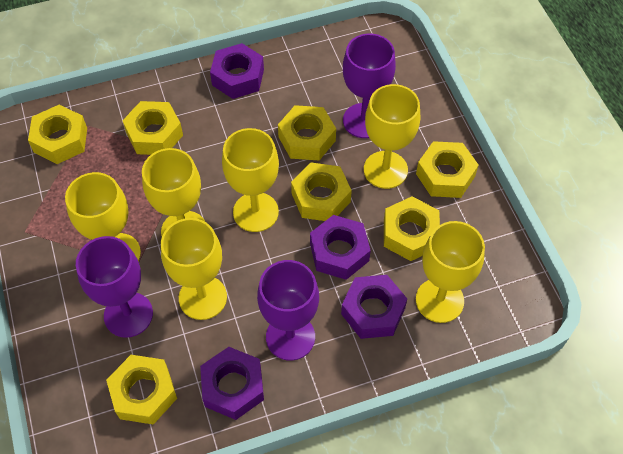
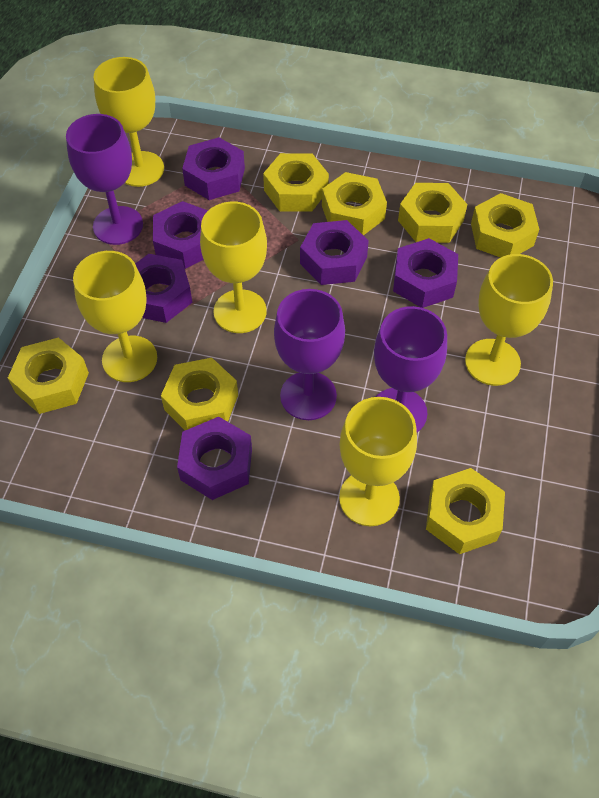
purple nut: 4 -> 6
yellow goblet: 6 -> 5

